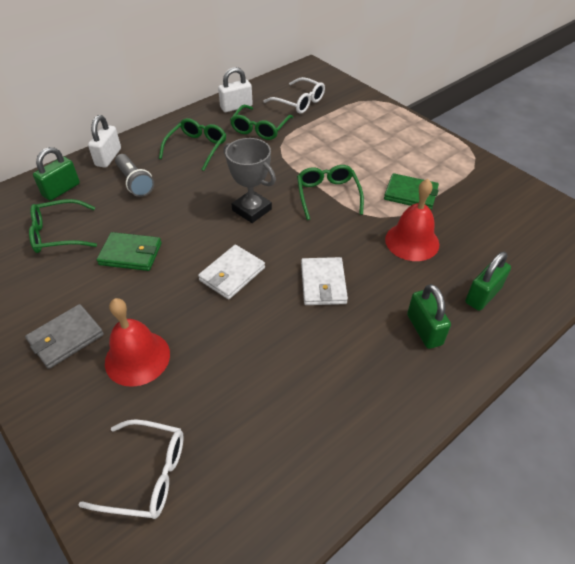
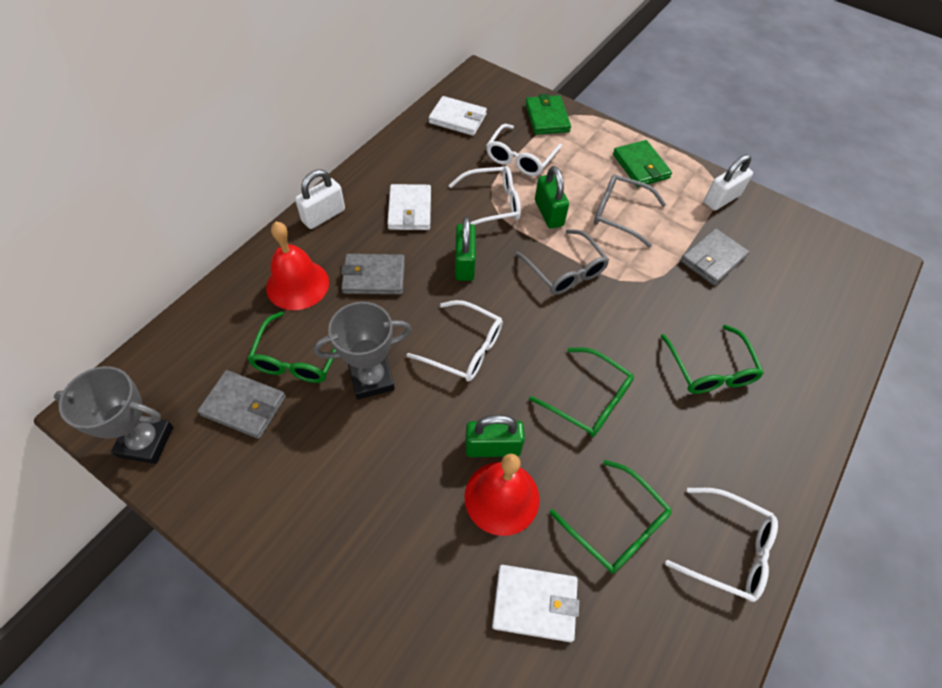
grey flashlight: 1 -> 0
grey glasses: 0 -> 2
grey trophy: 1 -> 2
grey wallet: 1 -> 3
white glasses: 2 -> 4
white wallet: 2 -> 3

